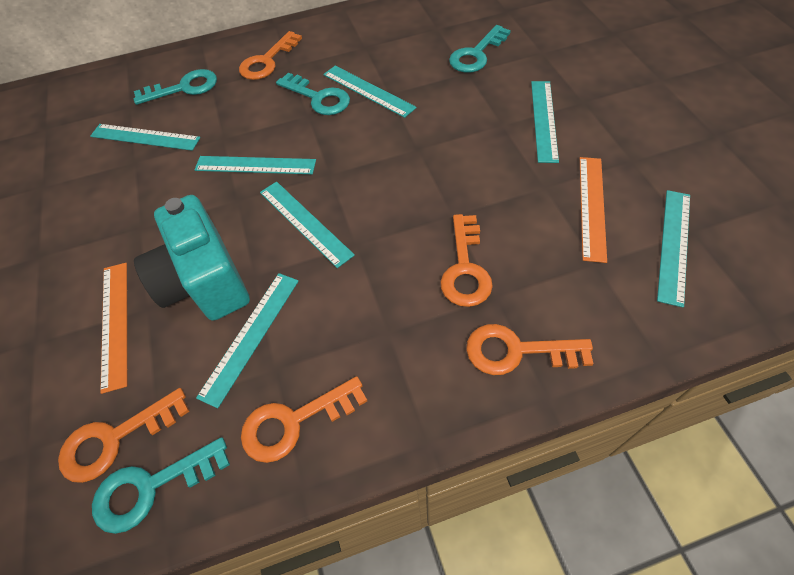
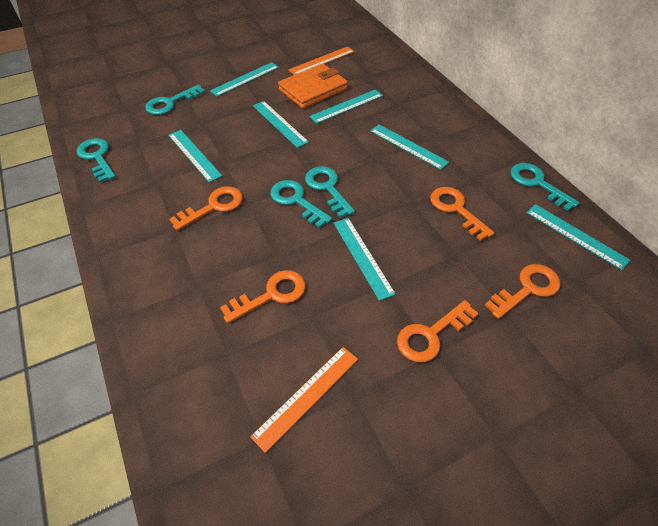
orange wallet: 0 -> 1
turquoise camera: 1 -> 0
turquoise key: 4 -> 5

